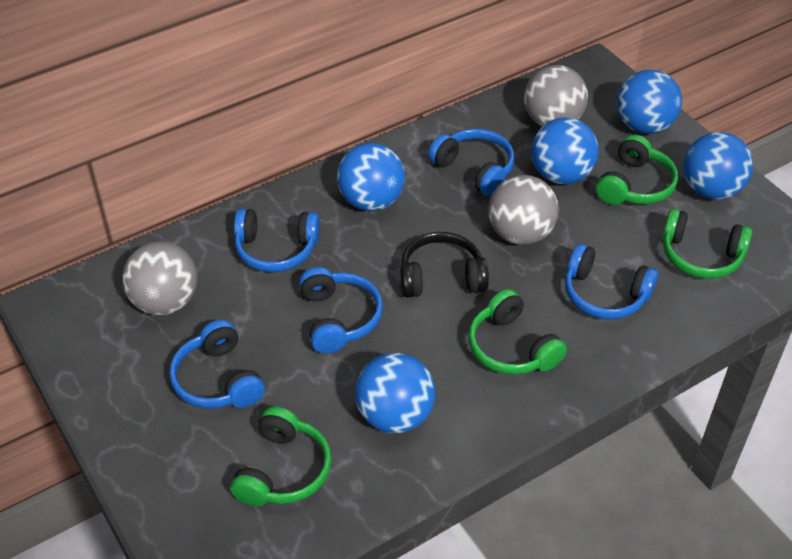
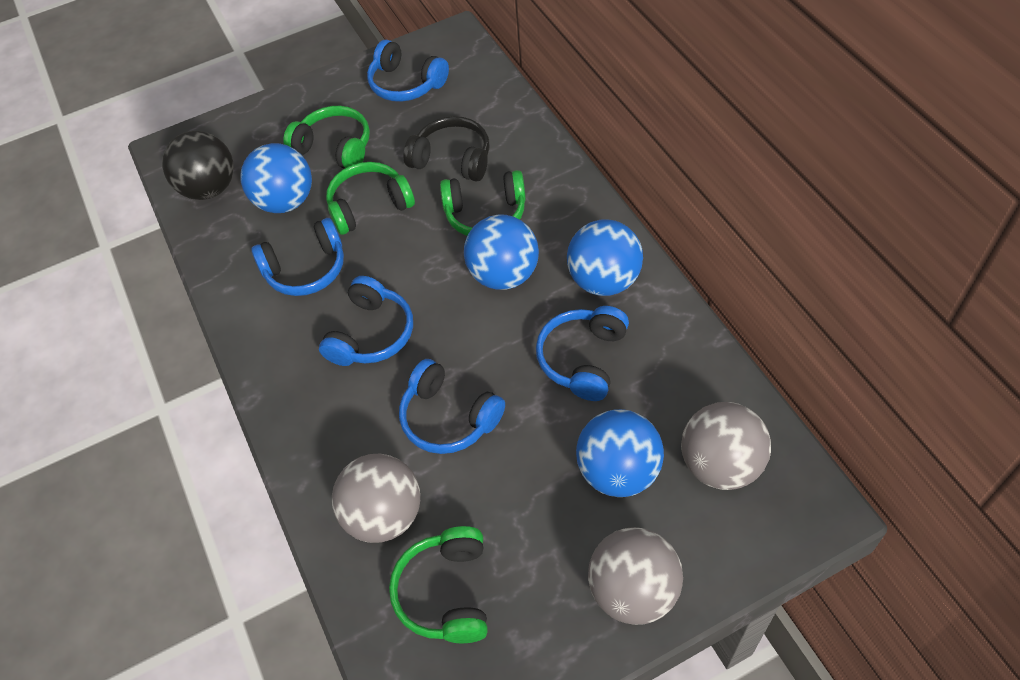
black ball: 0 -> 1
blue ball: 5 -> 4

